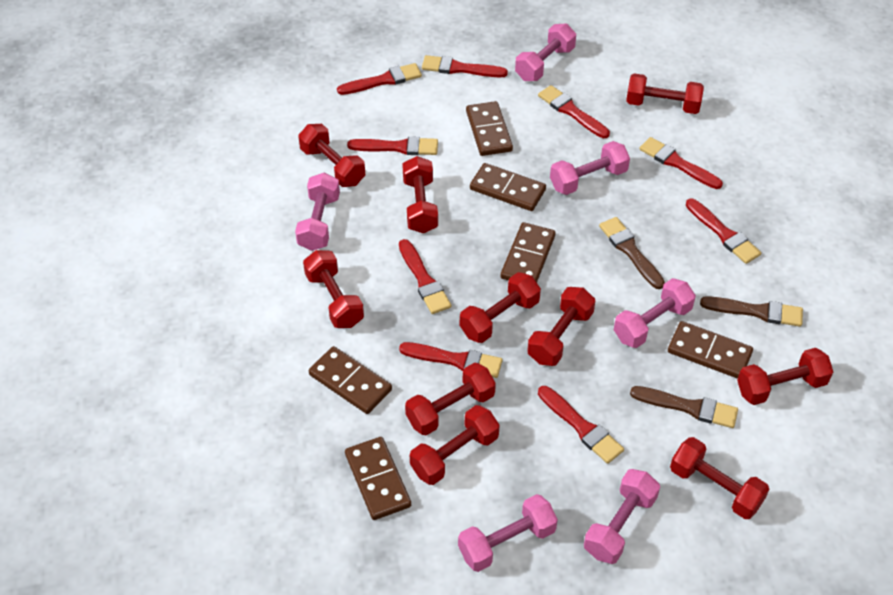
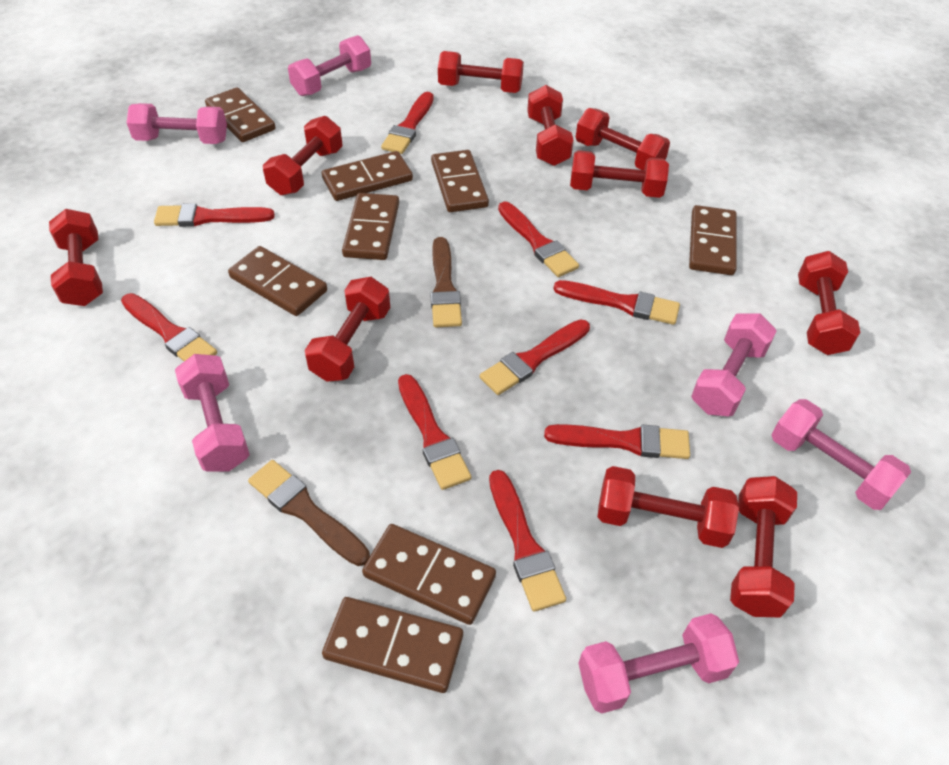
brown brush: 3 -> 2
brown domino: 6 -> 8

